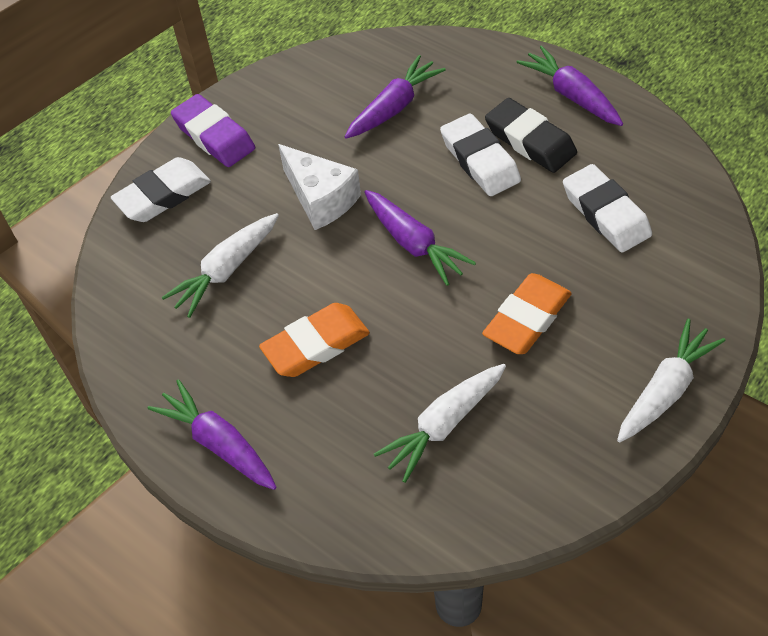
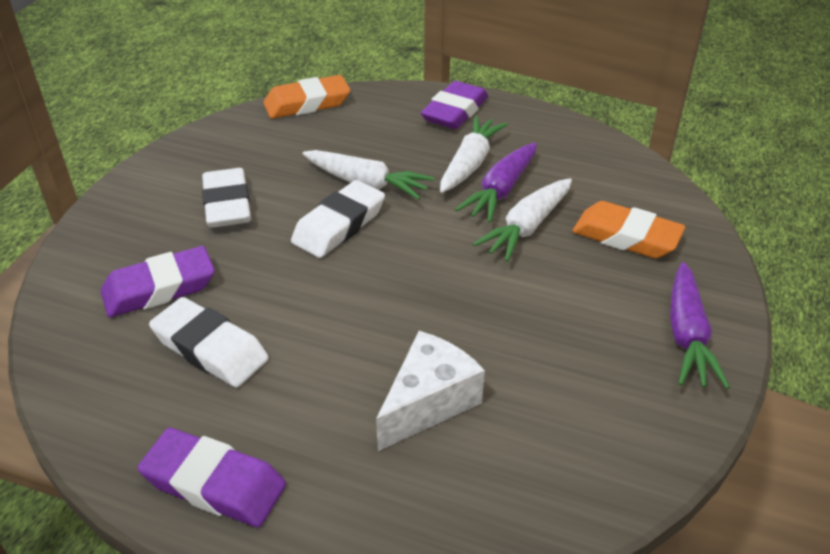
black eraser: 1 -> 0
purple carrot: 4 -> 2
purple eraser: 1 -> 3

